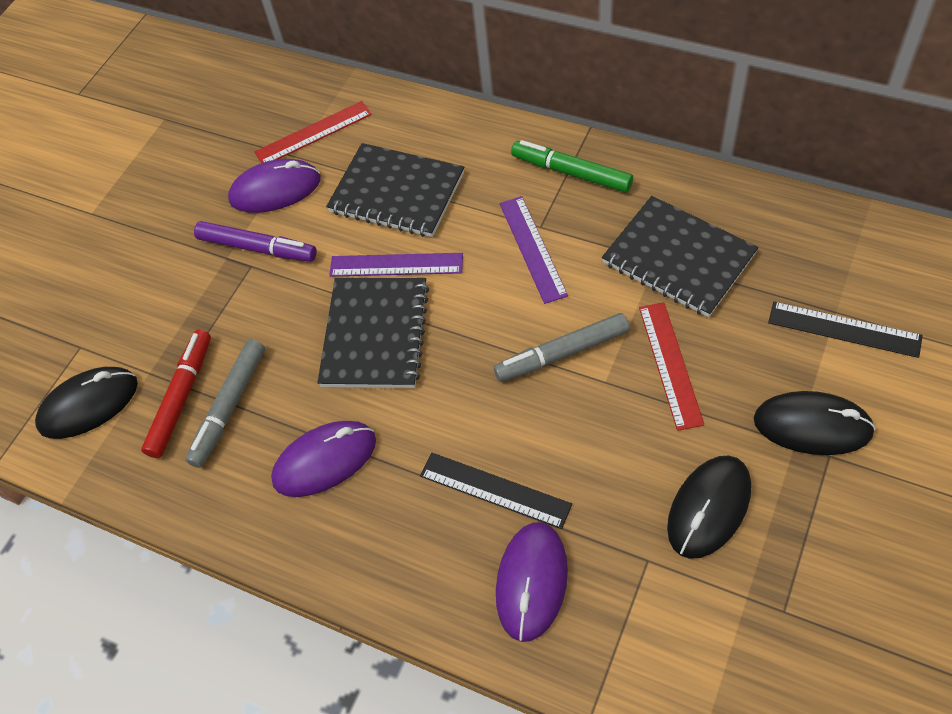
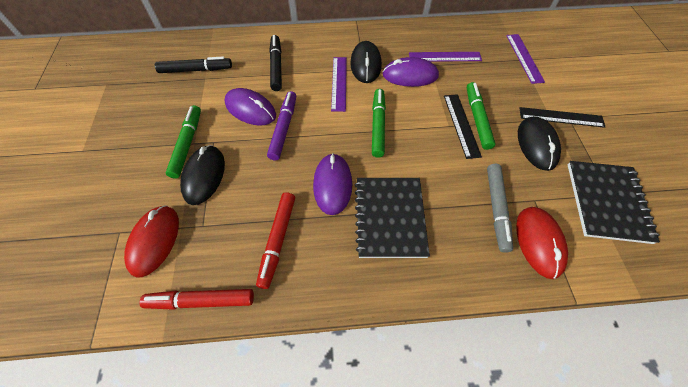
black marker: 0 -> 2
black notebook: 3 -> 2
green marker: 1 -> 3
grey marker: 2 -> 1
purple ruler: 2 -> 3
red marker: 1 -> 2
red mouse: 0 -> 2
red ruler: 2 -> 0

